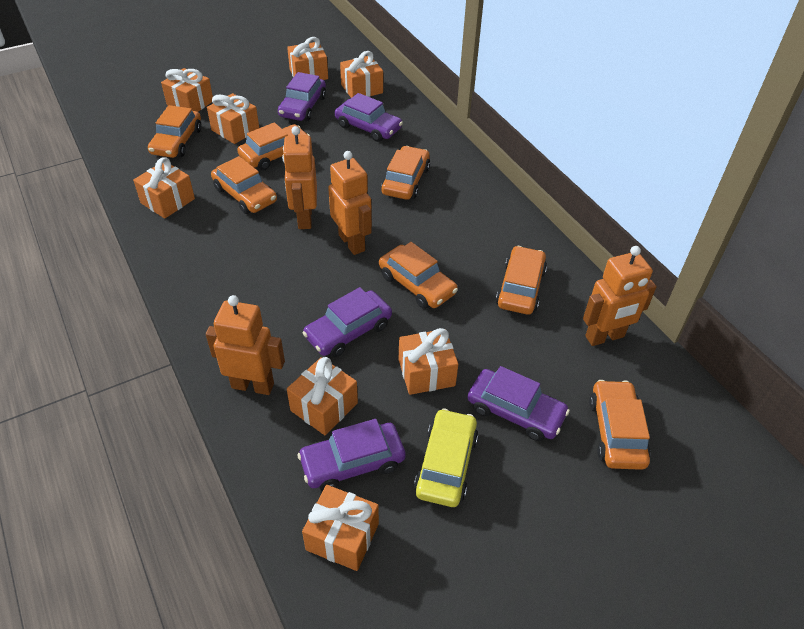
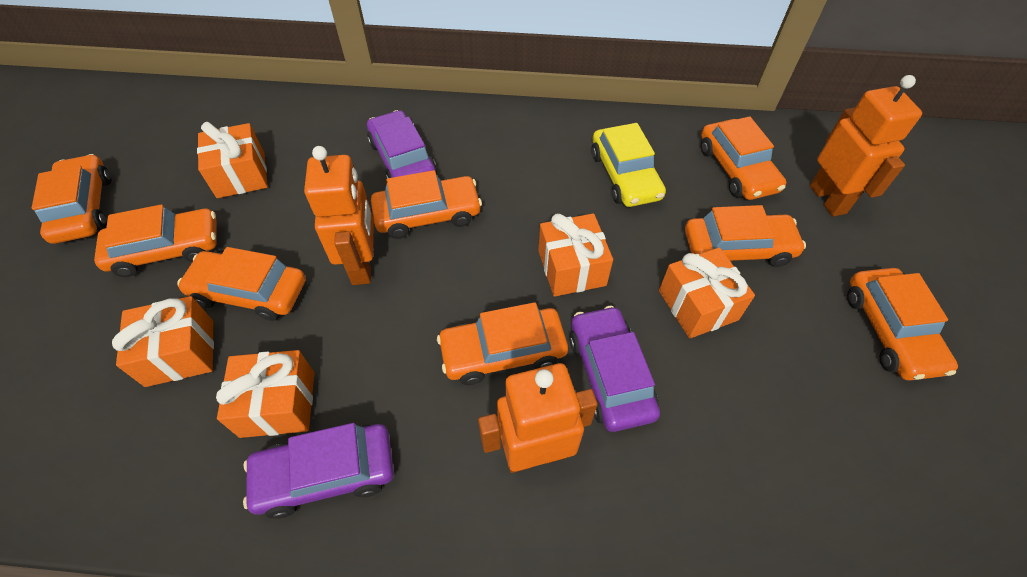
orange car: 7 -> 8
orange gift: 8 -> 5
orange robot: 4 -> 3
purple car: 5 -> 3

